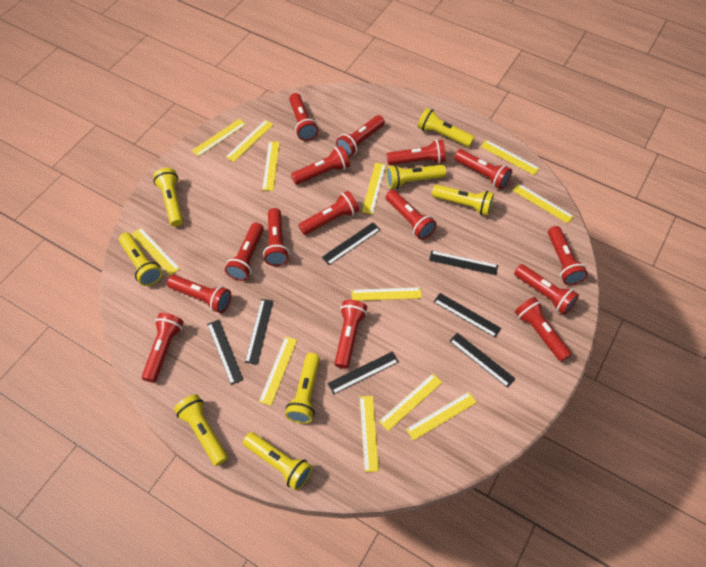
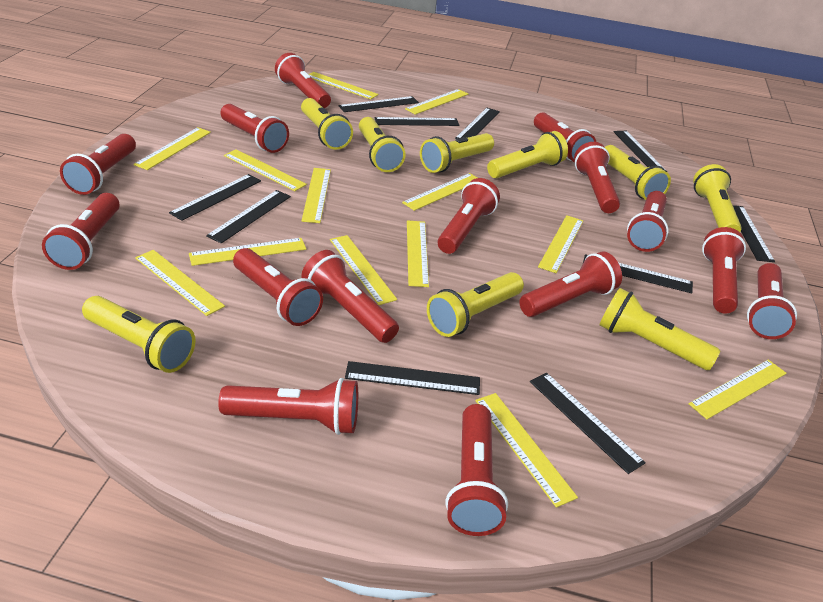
black ruler: 7 -> 10
yellow flashlight: 8 -> 9
yellow ruler: 12 -> 13

